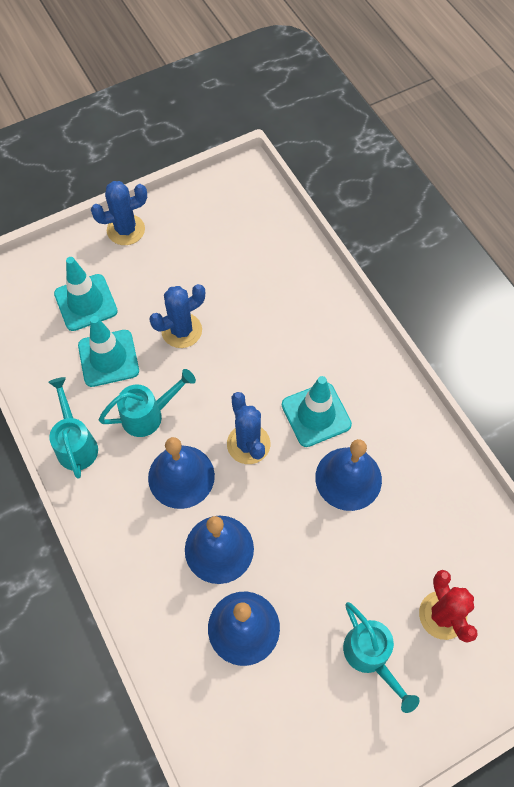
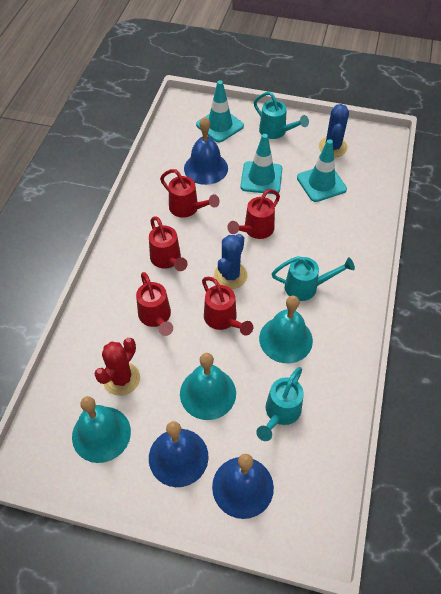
blue bell: 4 -> 3
blue cactus: 3 -> 2
red watering can: 0 -> 5
turquoise bell: 0 -> 3

